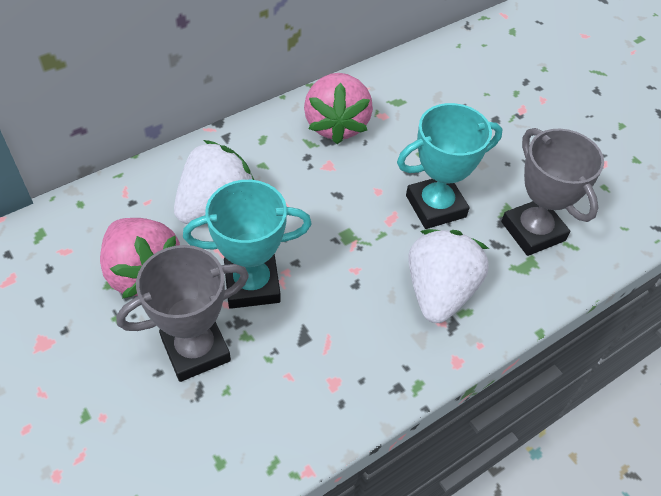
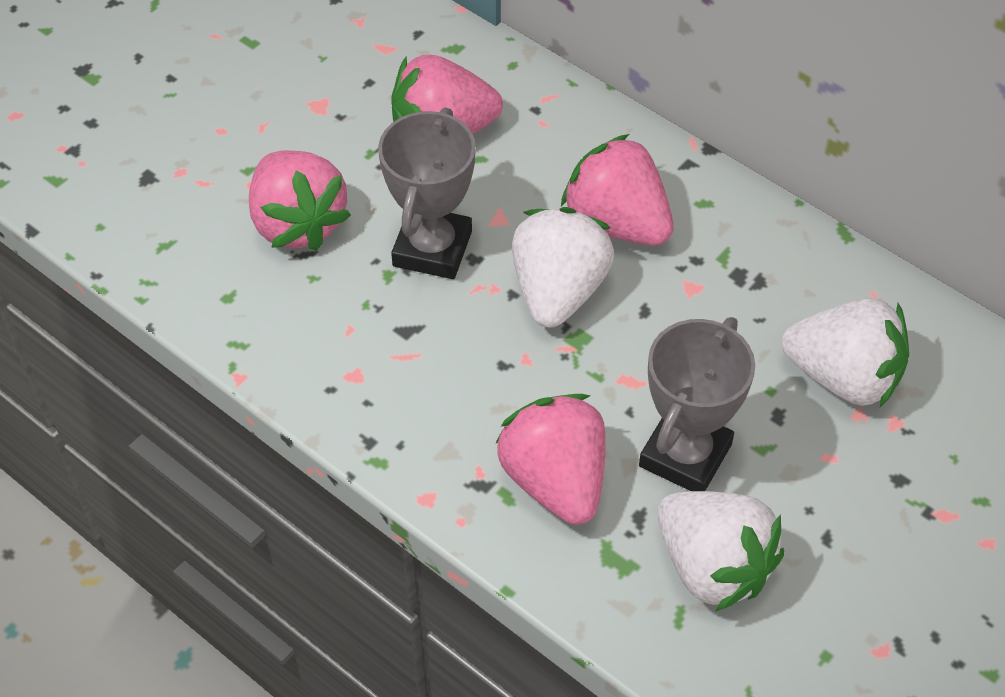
pink strawberry: 2 -> 4
turquoise trophy: 2 -> 0
white strawberry: 2 -> 3

